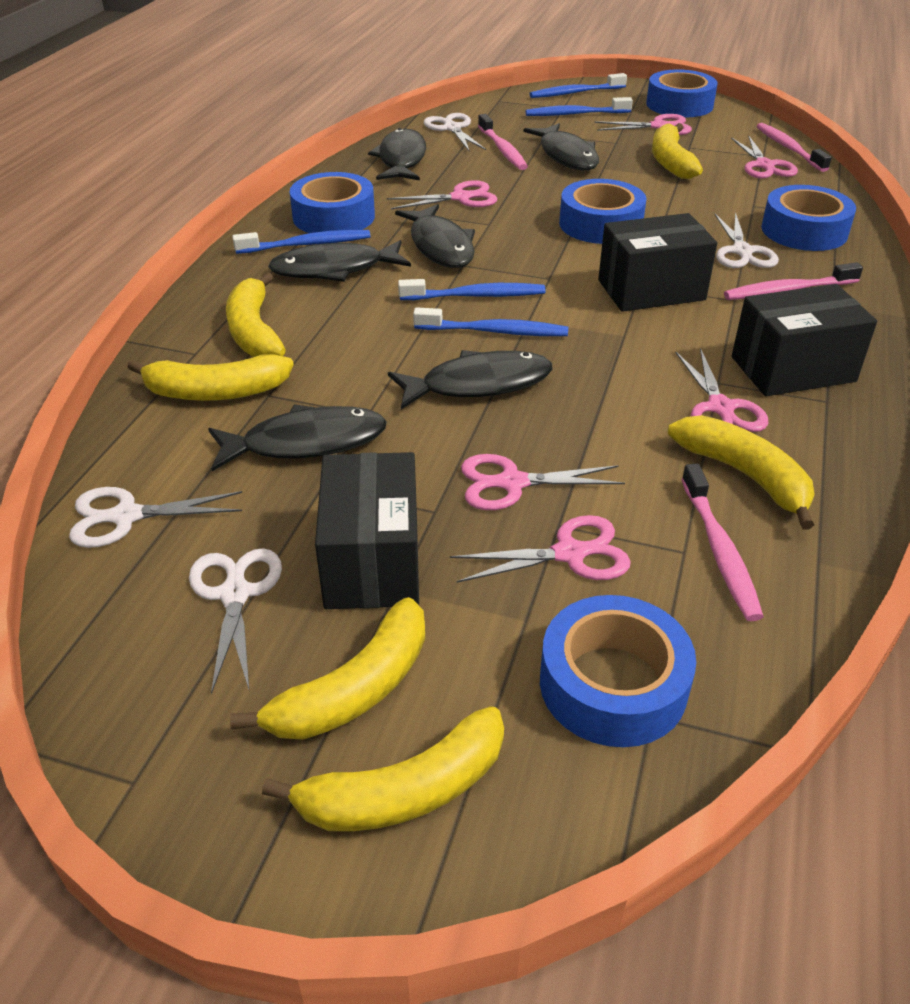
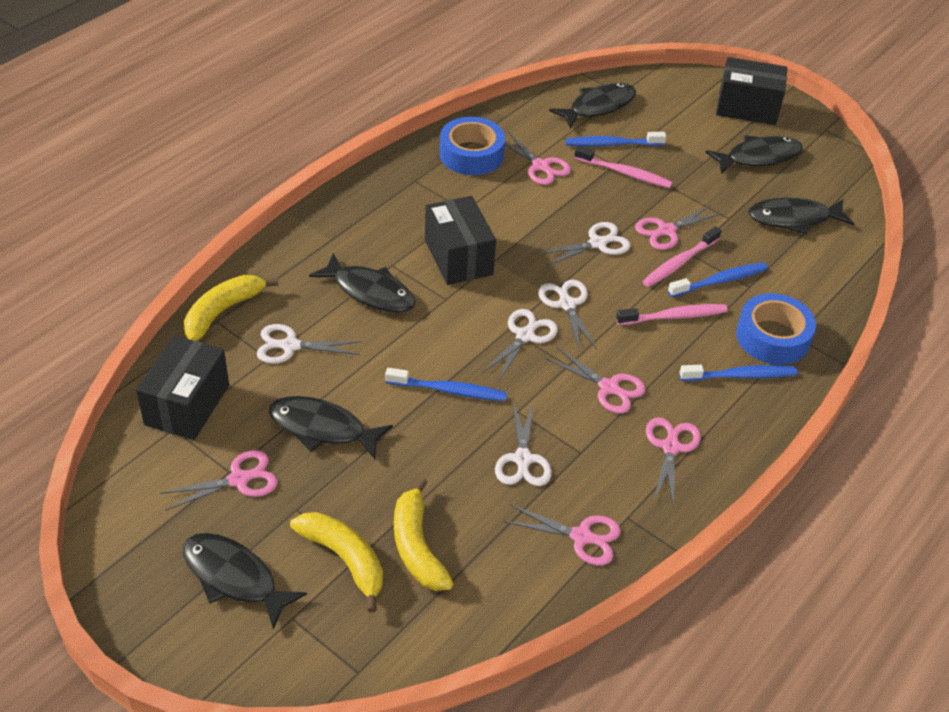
blue tape: 5 -> 2
blue toothbrush: 5 -> 4
pink toothbrush: 4 -> 3
white scissors: 4 -> 5
yellow banana: 6 -> 3

